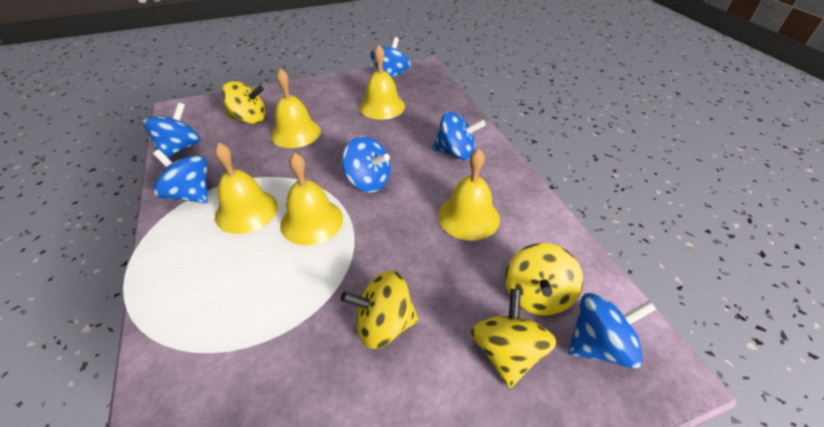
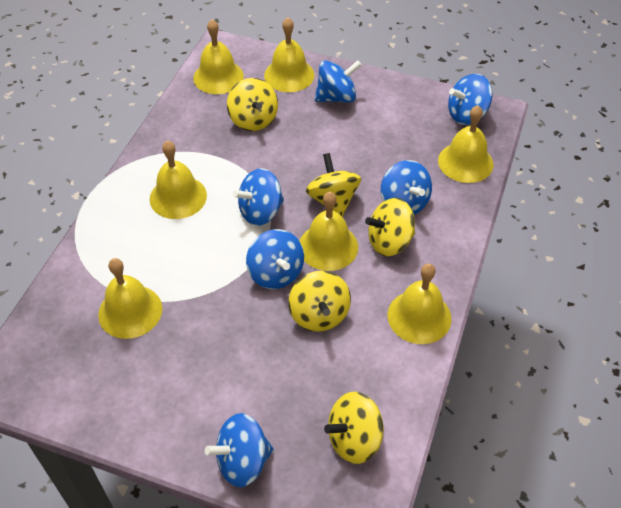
yellow bell: 5 -> 7
yellow spinning top: 4 -> 5

